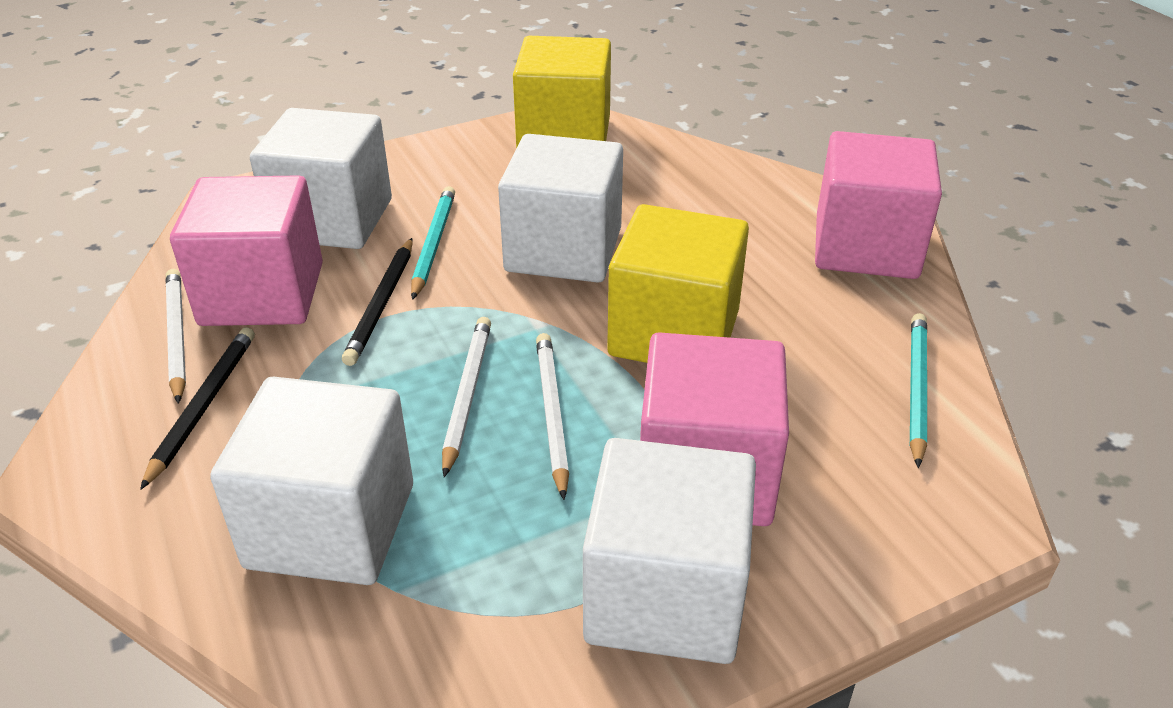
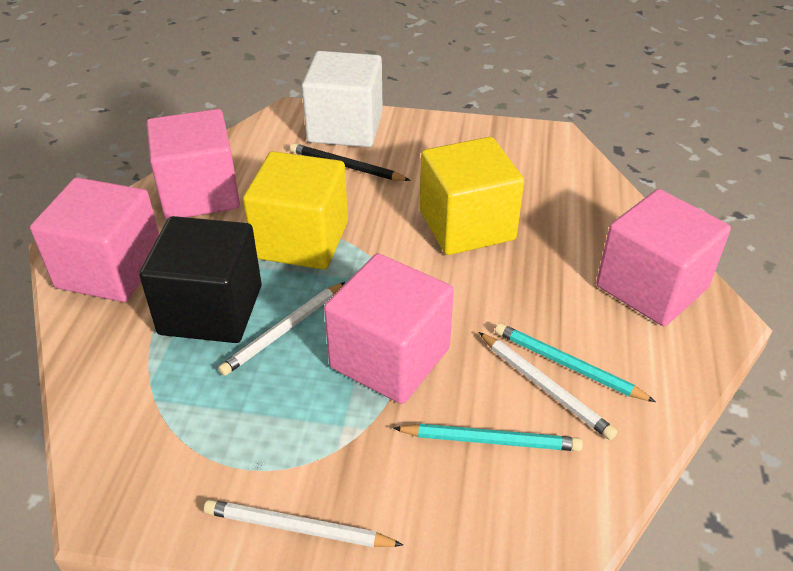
black cube: 0 -> 1
black pencil: 2 -> 1
pink cube: 3 -> 4
white cube: 4 -> 1

